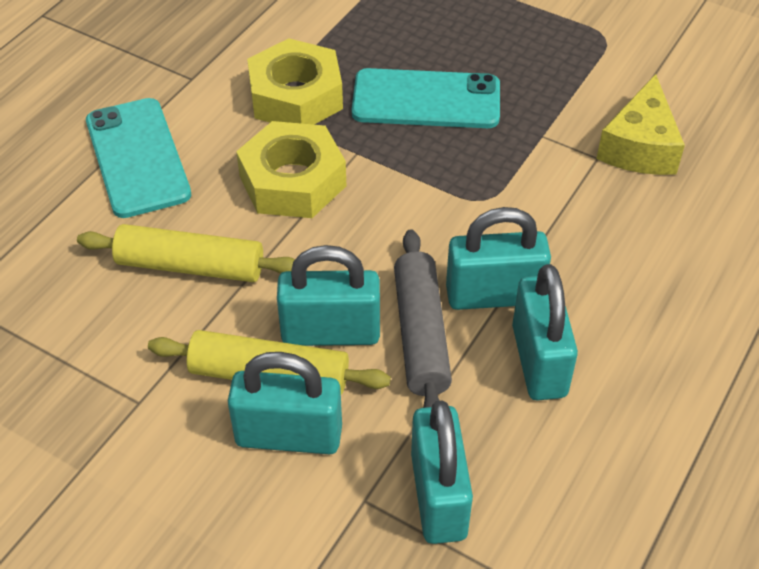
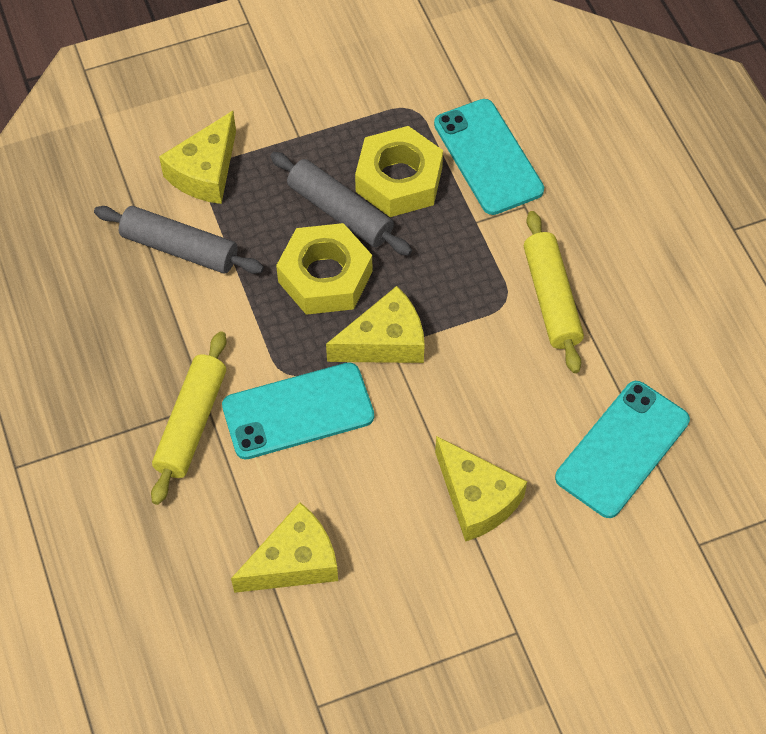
grey rolling pin: 1 -> 2
turquoise padlock: 5 -> 0
turquoise phone: 2 -> 3
yellow cheese: 1 -> 4

